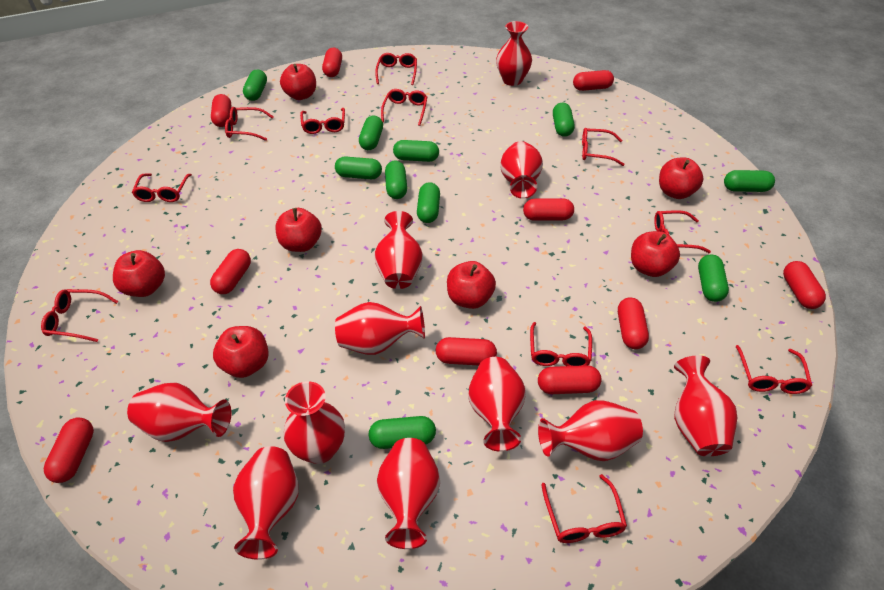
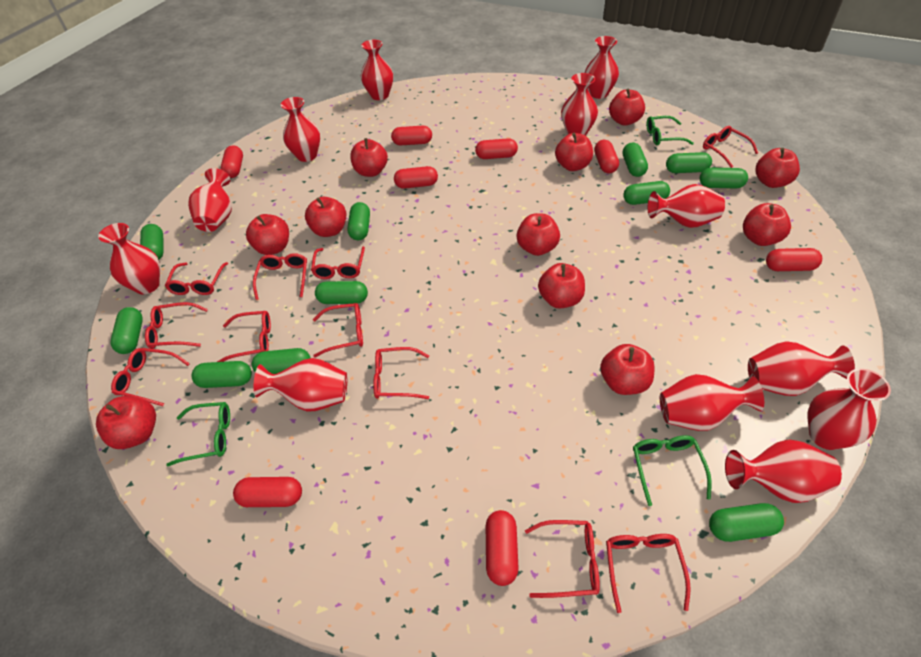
green capsule: 10 -> 11
green glasses: 0 -> 3
red apple: 7 -> 11
red capsule: 10 -> 8
red vase: 11 -> 12

